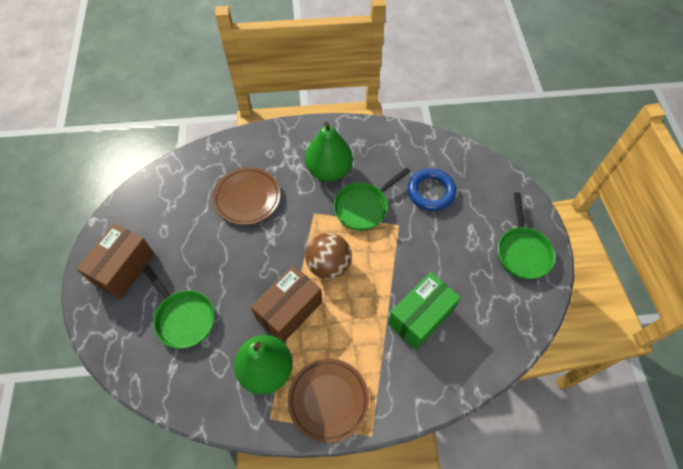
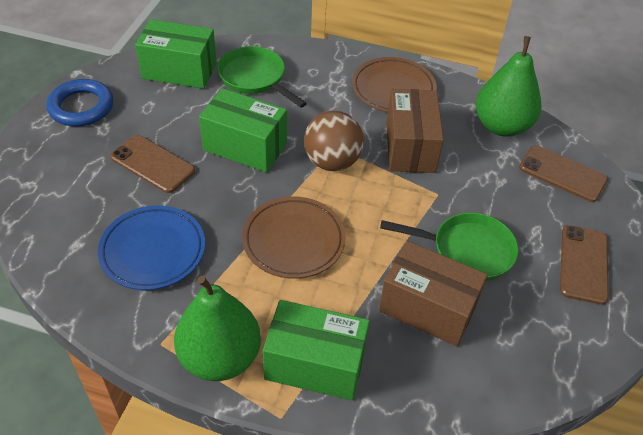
blue plate: 0 -> 1
brown phone: 0 -> 3
green box: 1 -> 3
green pan: 3 -> 2

